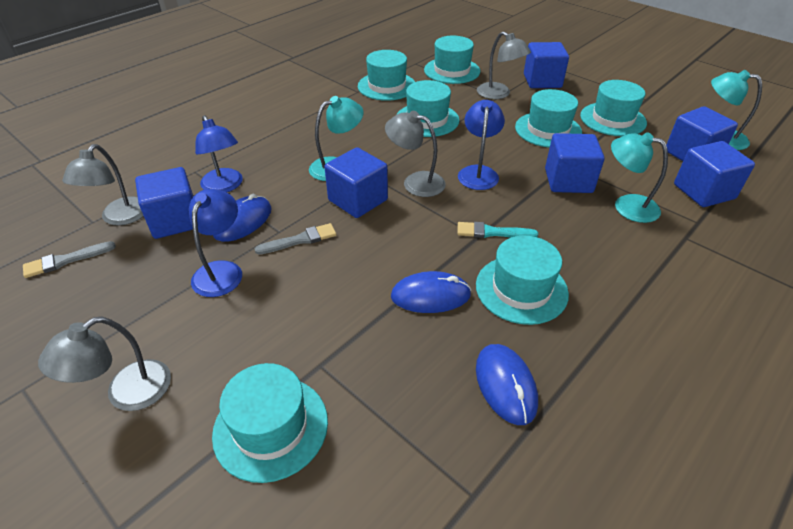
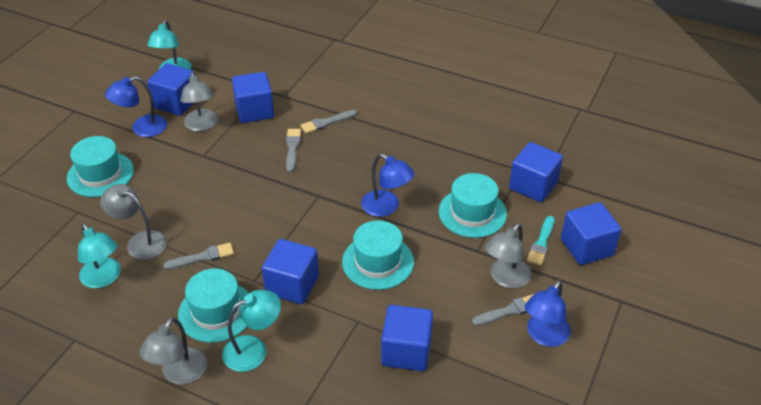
blue mouse: 3 -> 0
grey brush: 2 -> 4
turquoise hat: 7 -> 4

